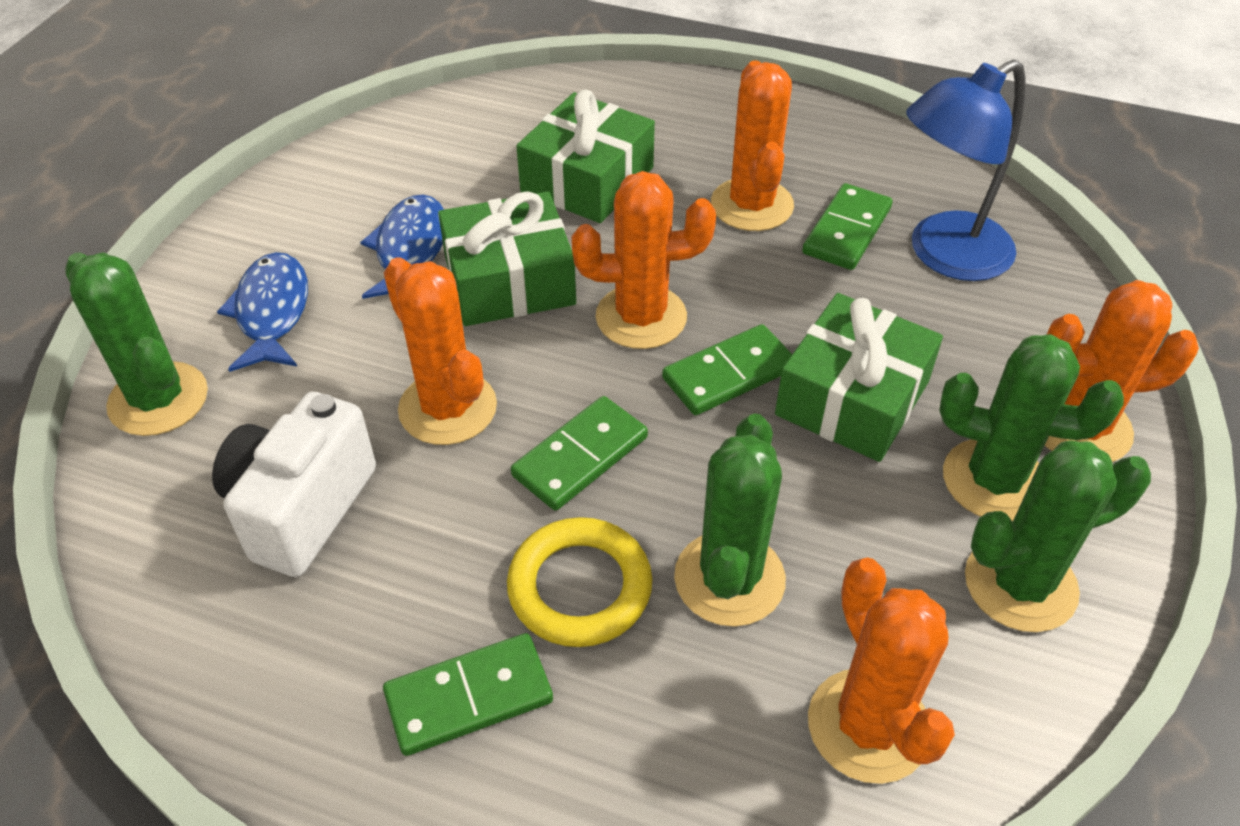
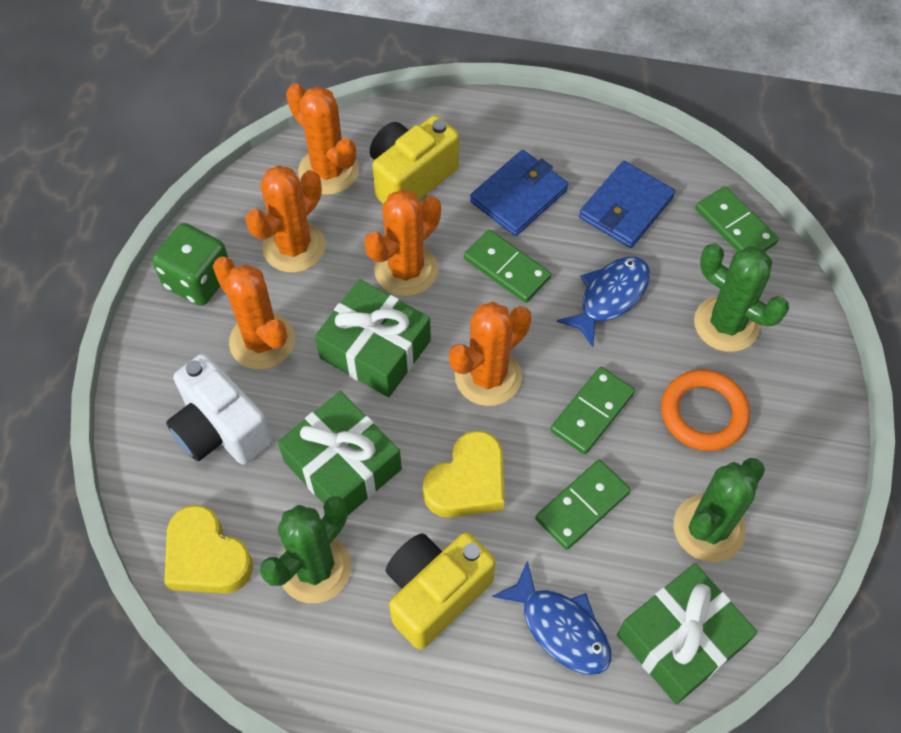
blue lamp: 1 -> 0
blue wallet: 0 -> 2
green cactus: 4 -> 3
green dice: 0 -> 1
orange ring: 0 -> 1
yellow camera: 0 -> 2
yellow heart: 0 -> 2
yellow ring: 1 -> 0

